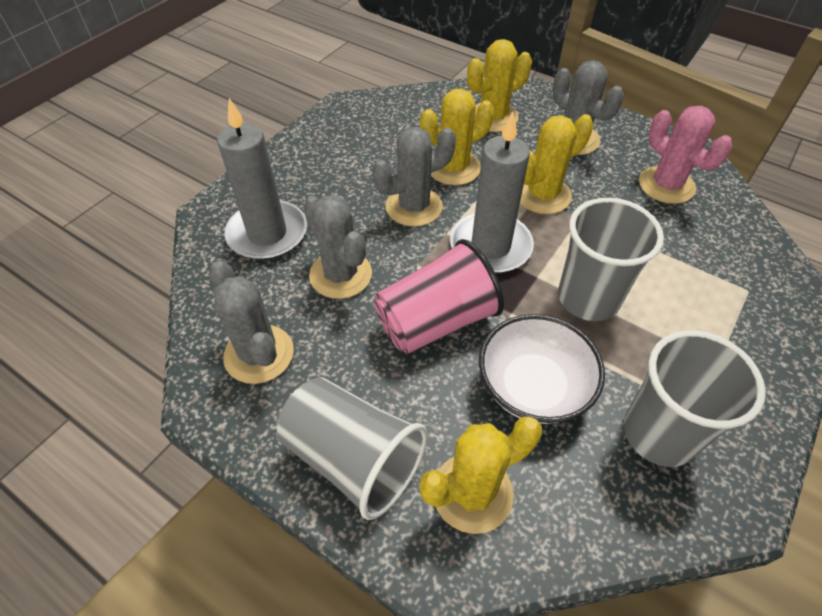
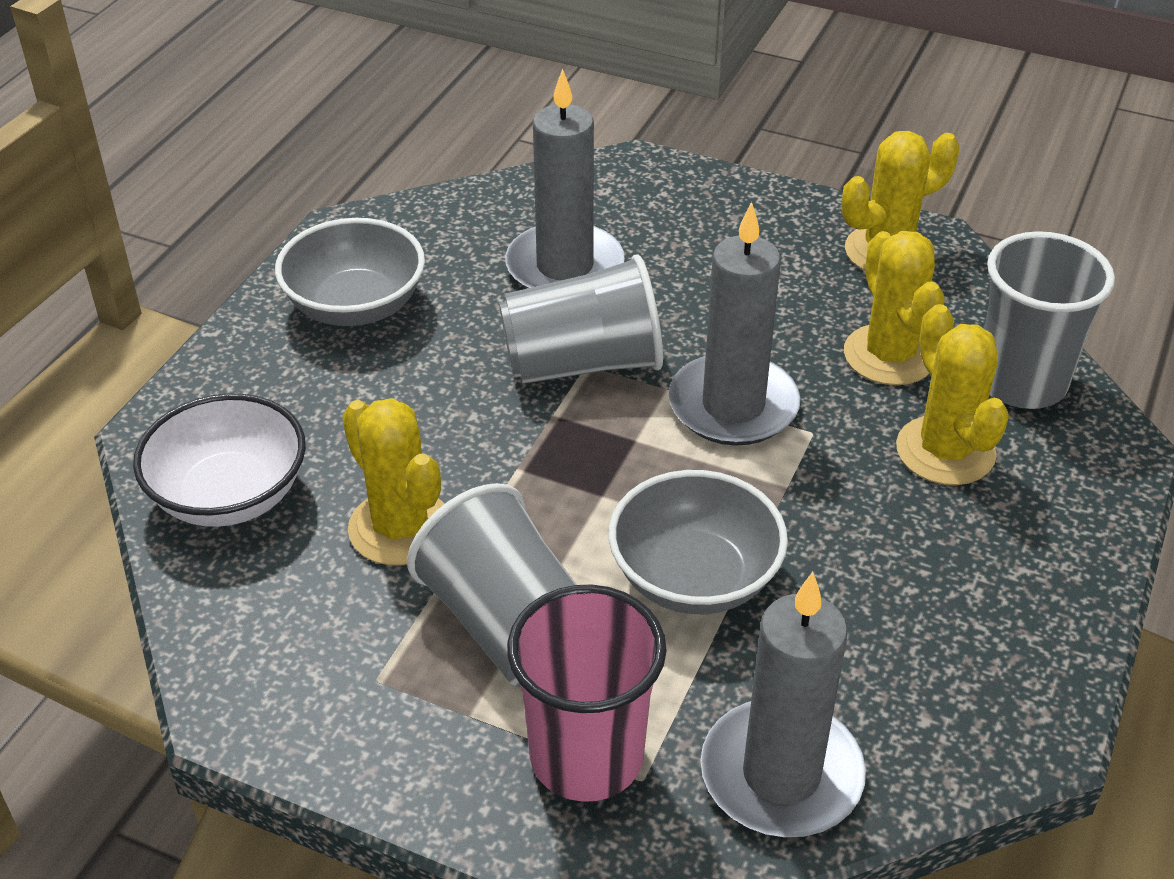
grey bowl: 0 -> 2
grey cactus: 4 -> 0
grey candle: 2 -> 3
pink cactus: 1 -> 0

